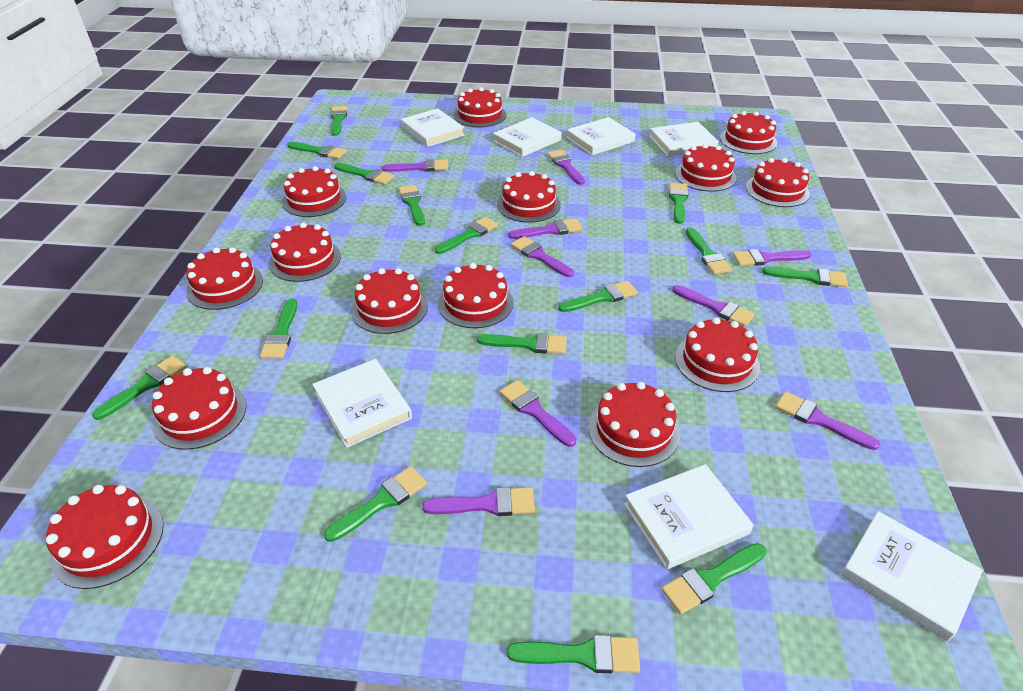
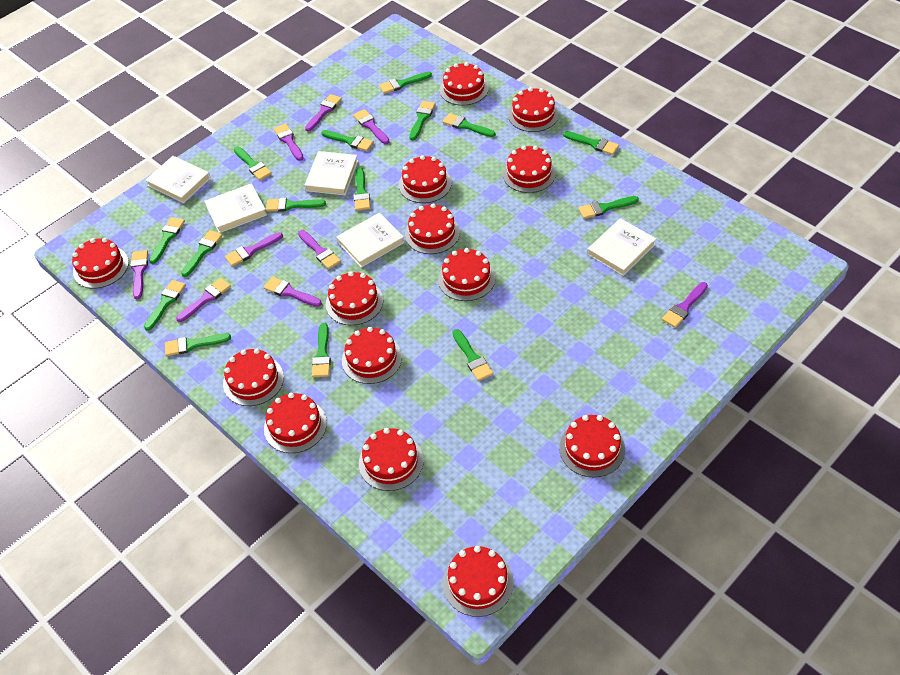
white book: 7 -> 5

